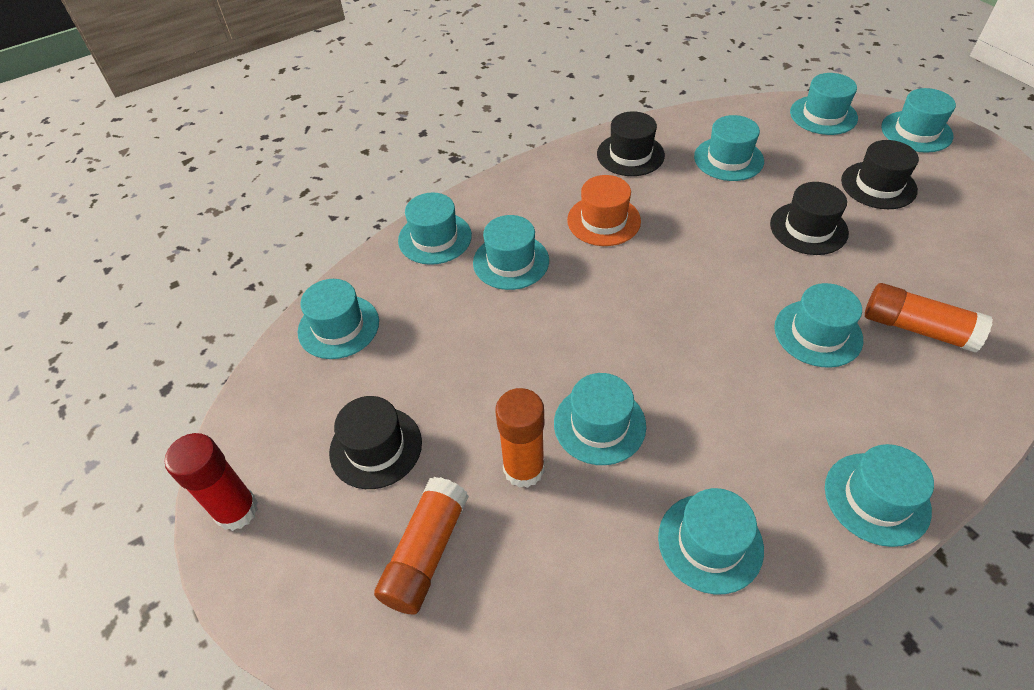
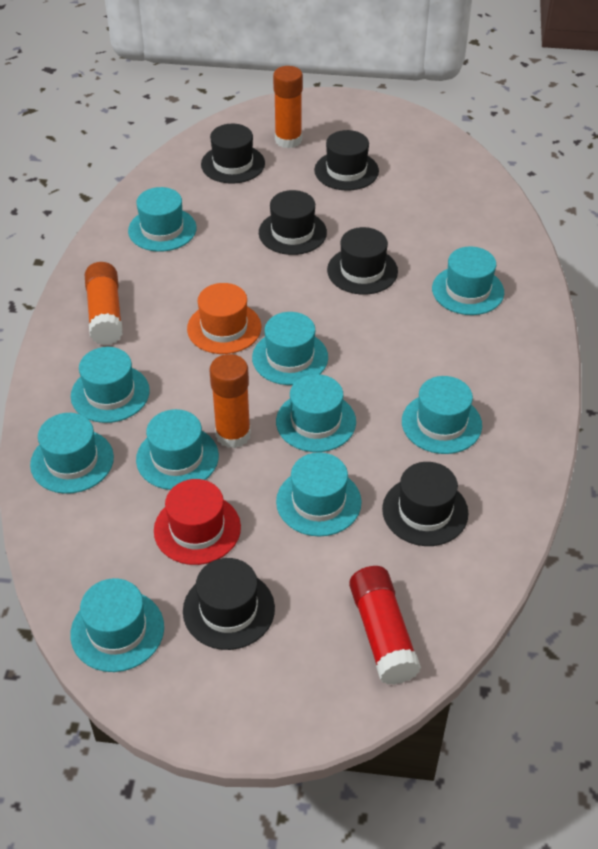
black hat: 4 -> 6
red hat: 0 -> 1

